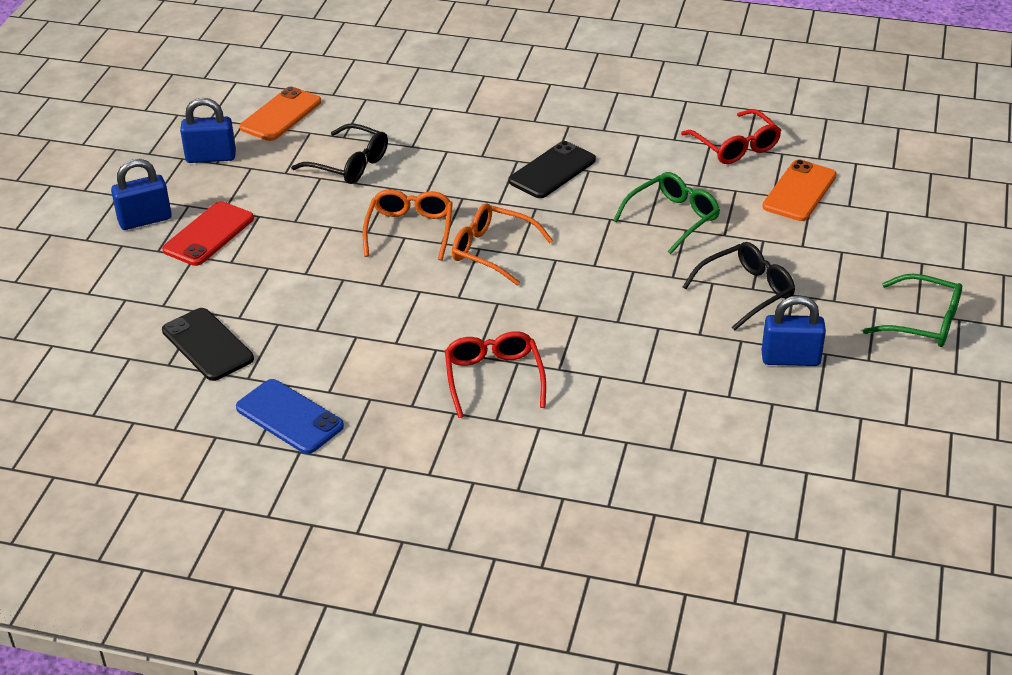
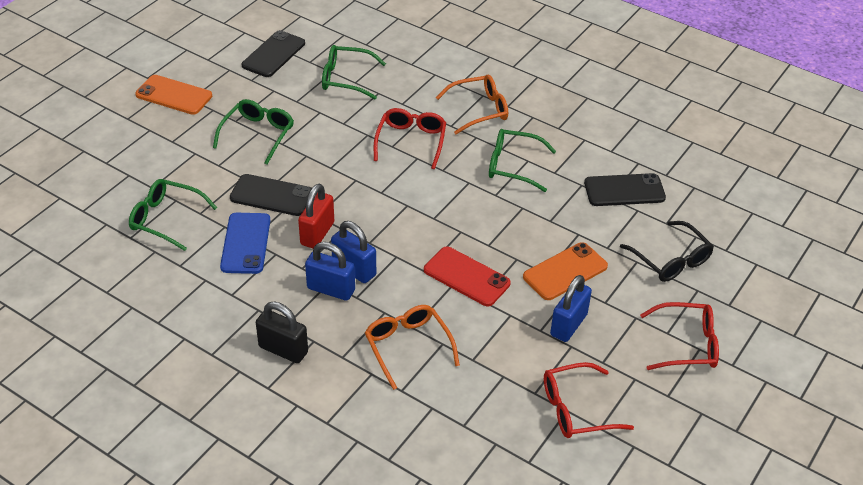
black glasses: 2 -> 1
black padlock: 0 -> 1
black phone: 2 -> 3
green glasses: 2 -> 4
red glasses: 2 -> 3
red padlock: 0 -> 1

